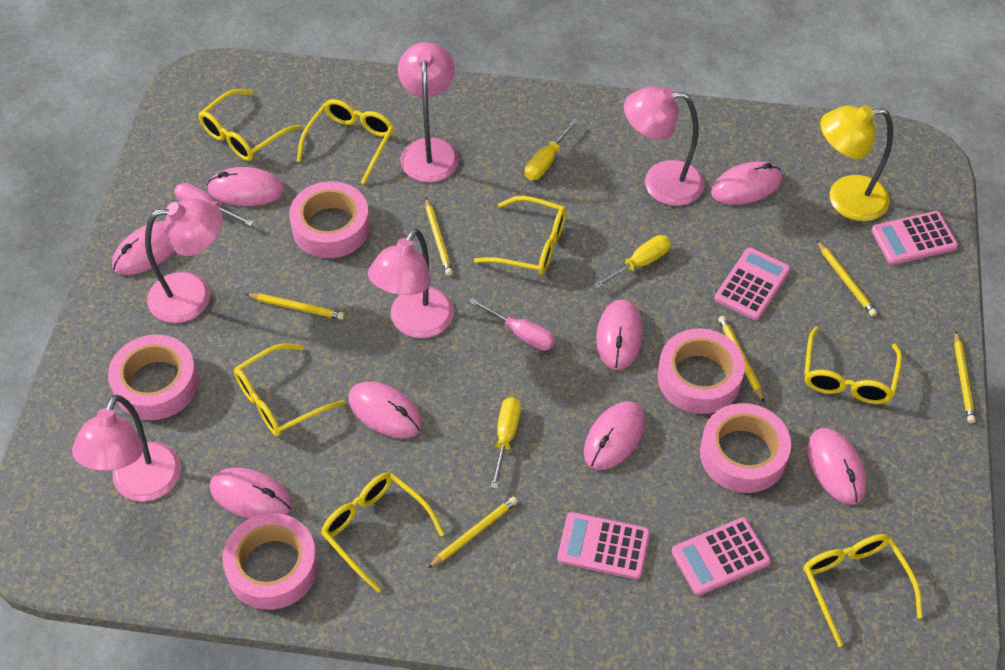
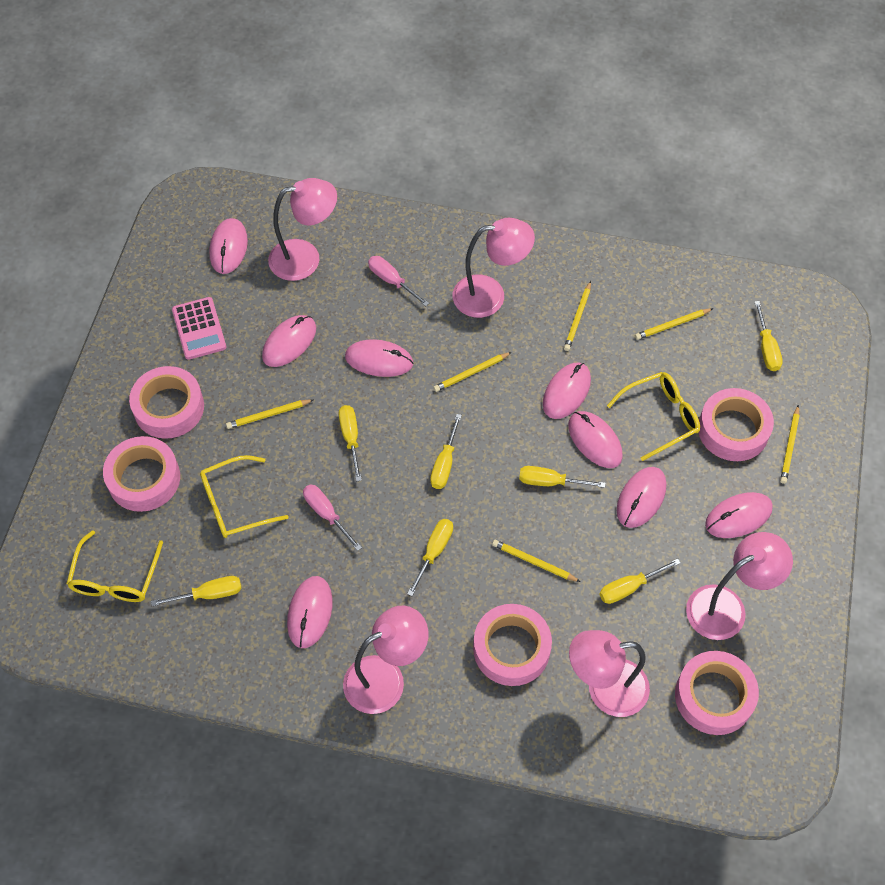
pink calculator: 4 -> 1
yellow glasses: 7 -> 3
yellow lamp: 1 -> 0
yellow screwdriver: 3 -> 7

